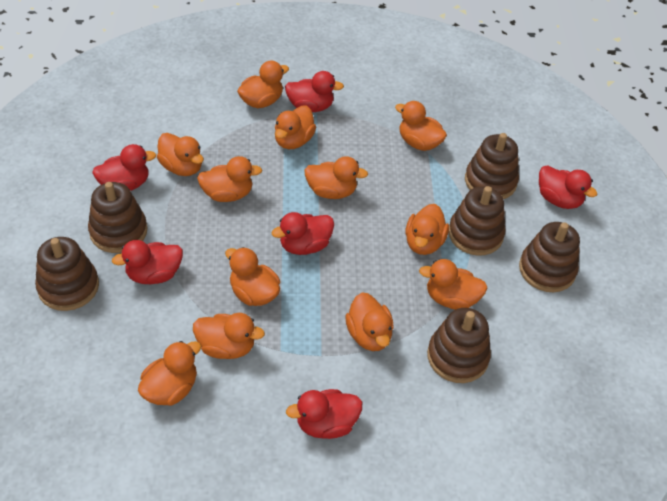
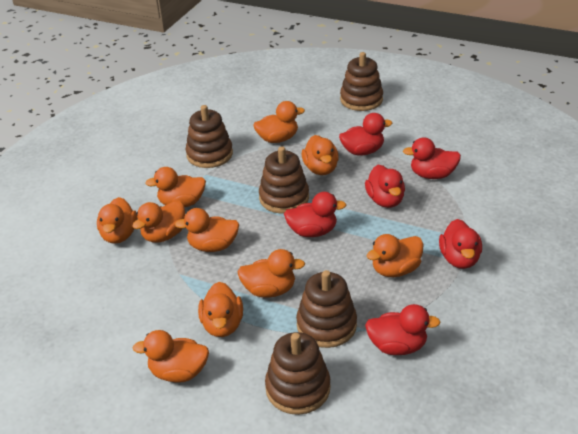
brown stacking toy: 6 -> 5
orange duck: 12 -> 10

